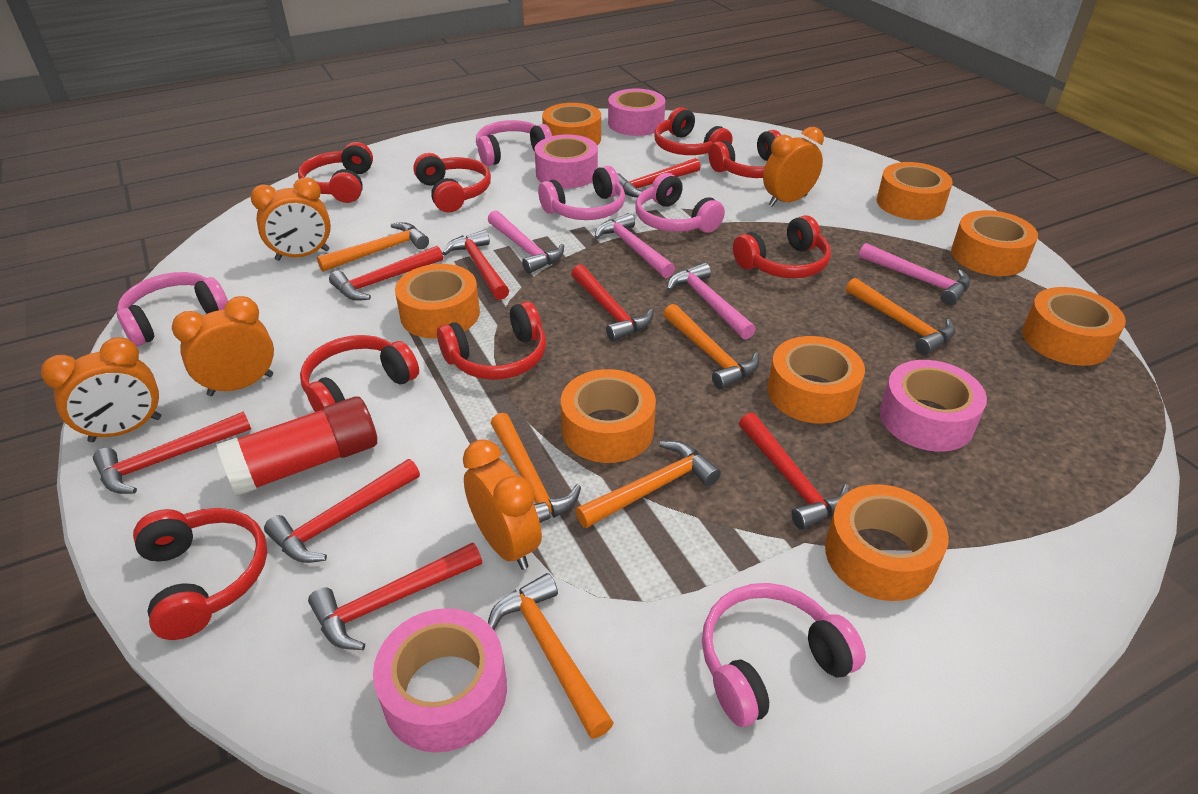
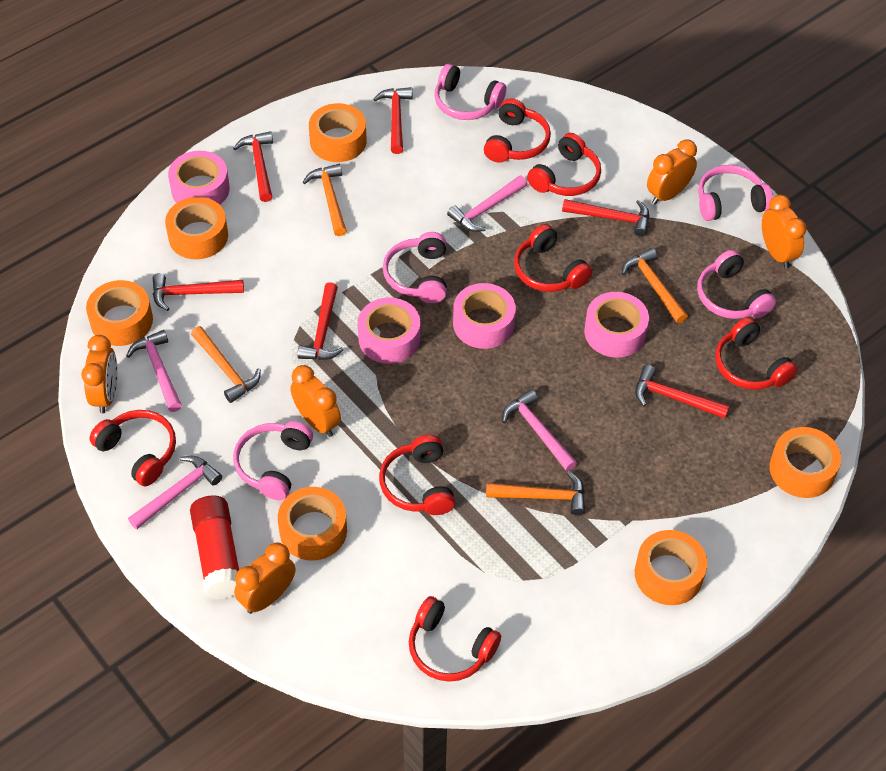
orange hammer: 6 -> 4
orange tape: 8 -> 6
red hammer: 8 -> 6
red headphones: 8 -> 7

